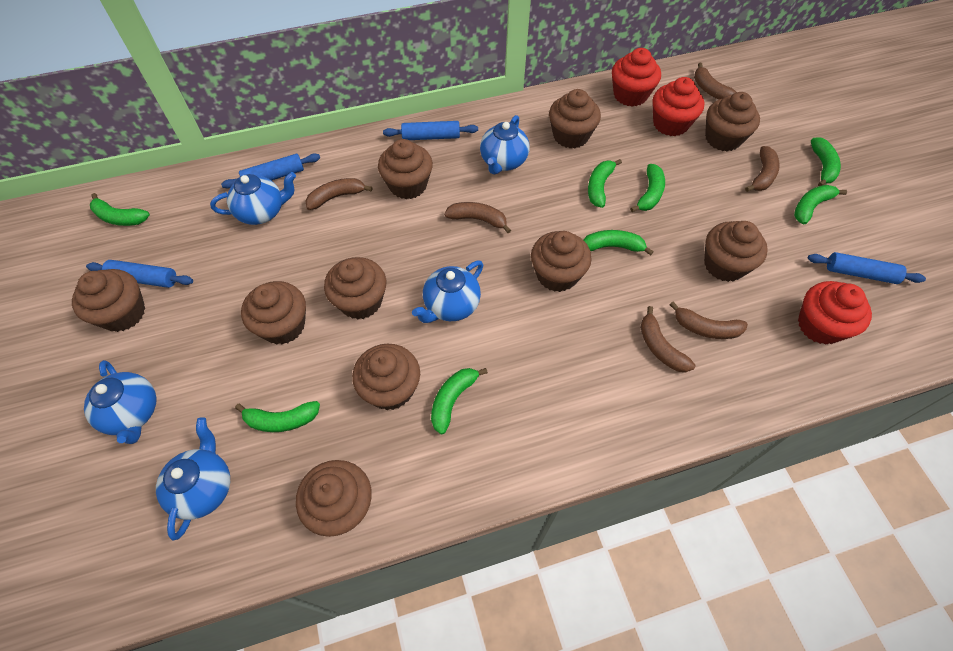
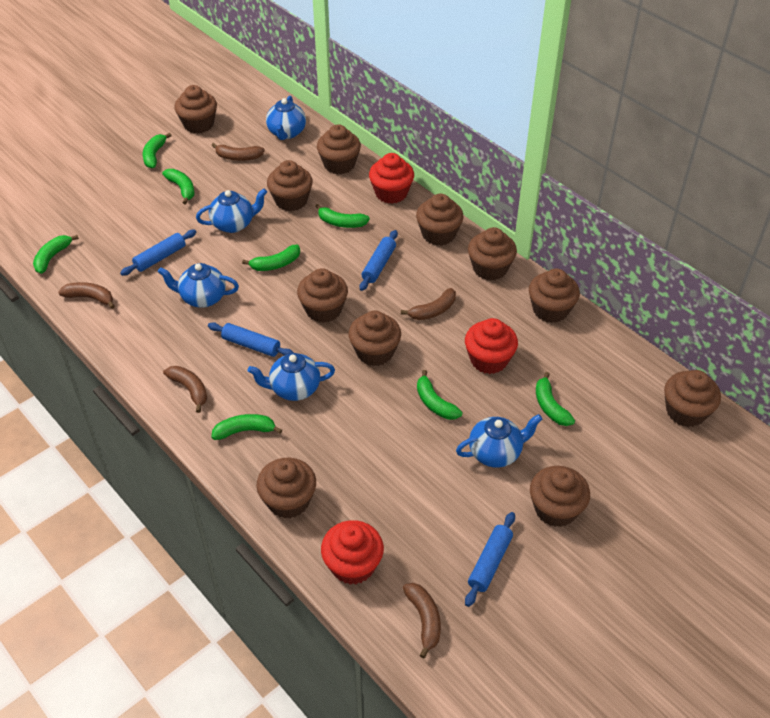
brown banana: 6 -> 5
brown cupcake: 10 -> 11

